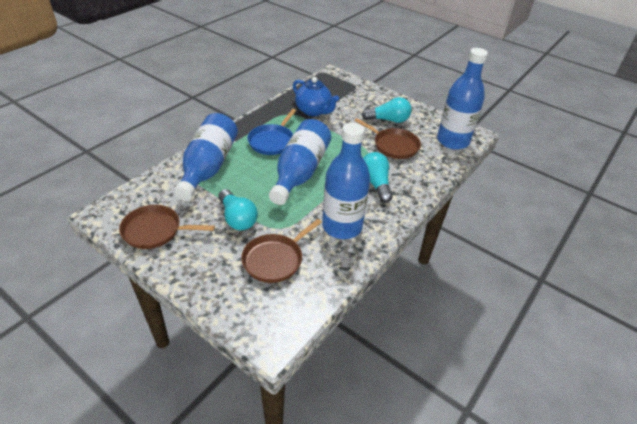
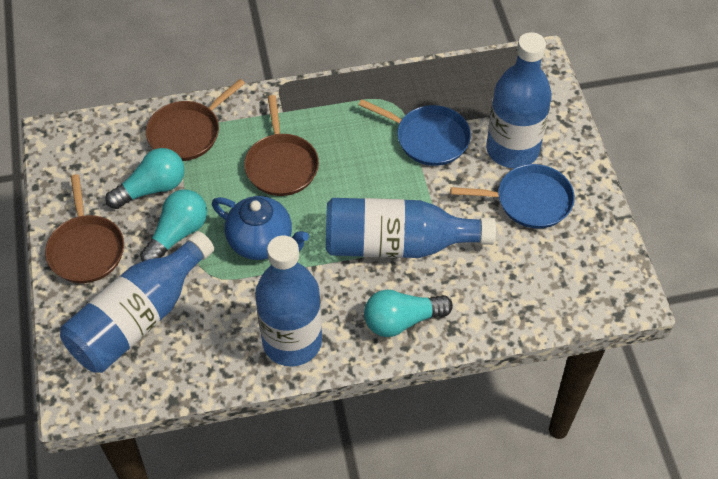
blue pan: 1 -> 2

